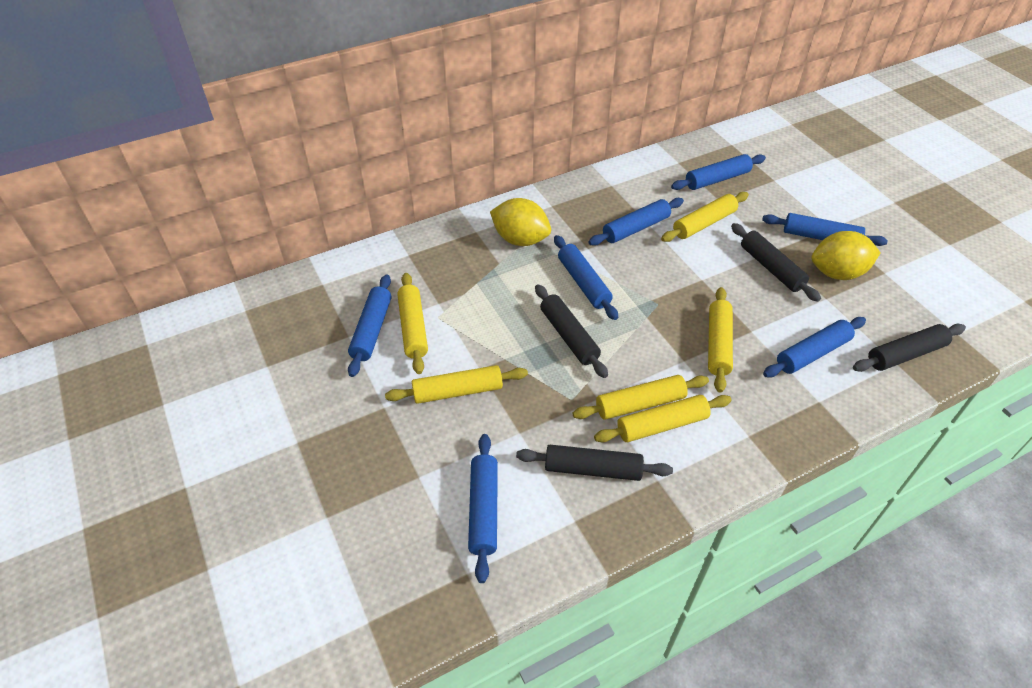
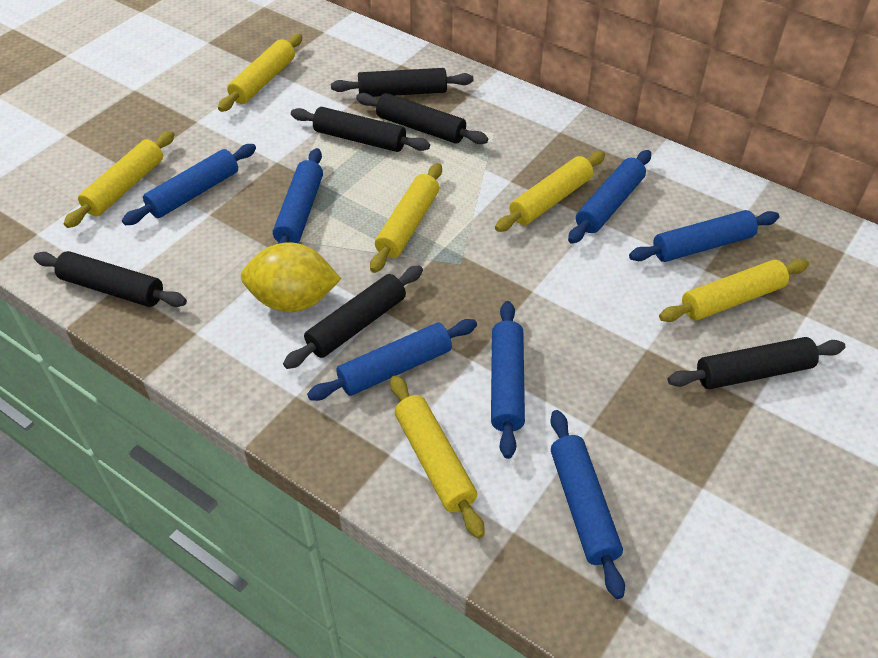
black rolling pin: 4 -> 6
yellow lemon: 2 -> 1

